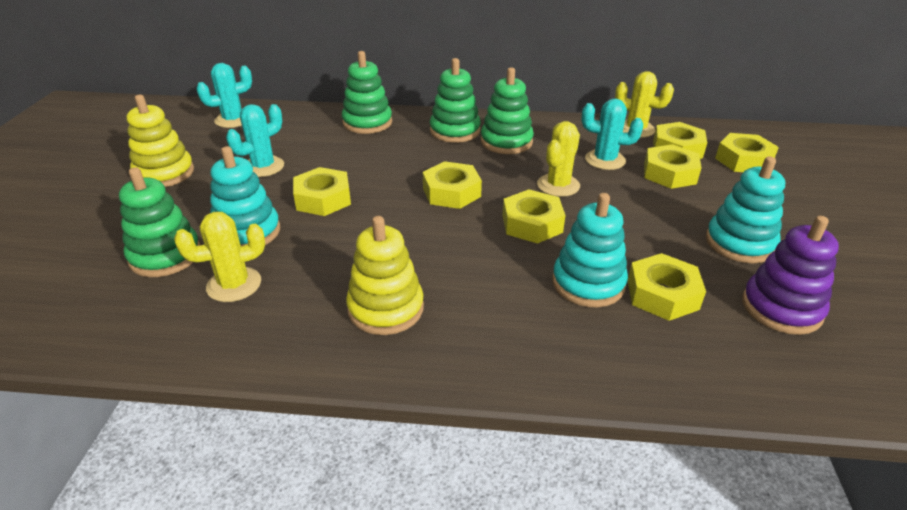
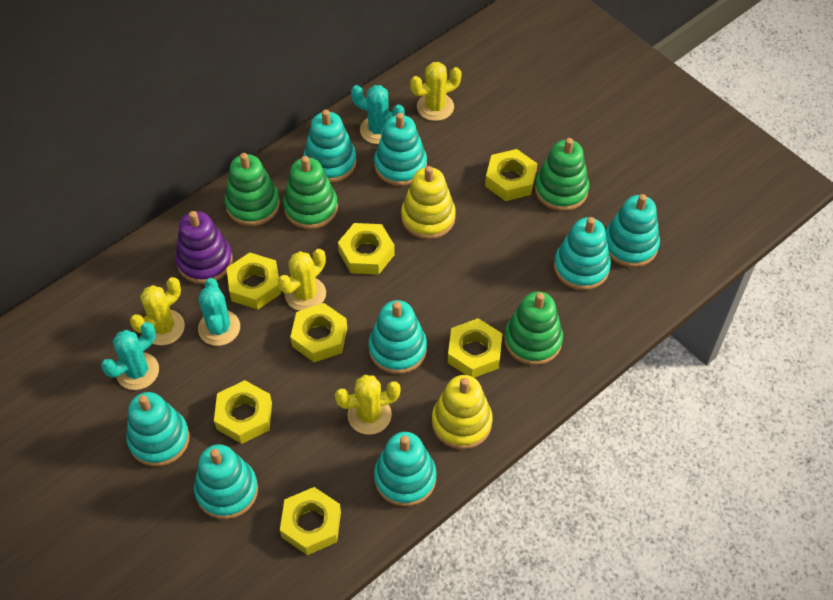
turquoise stacking toy: 3 -> 8
yellow cactus: 3 -> 4

